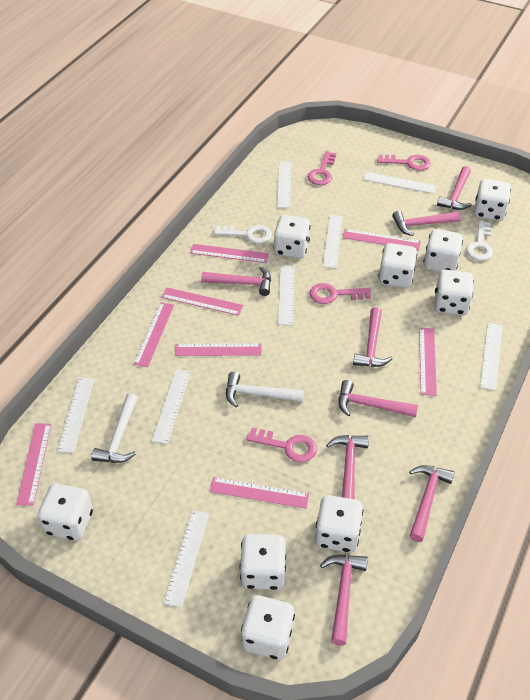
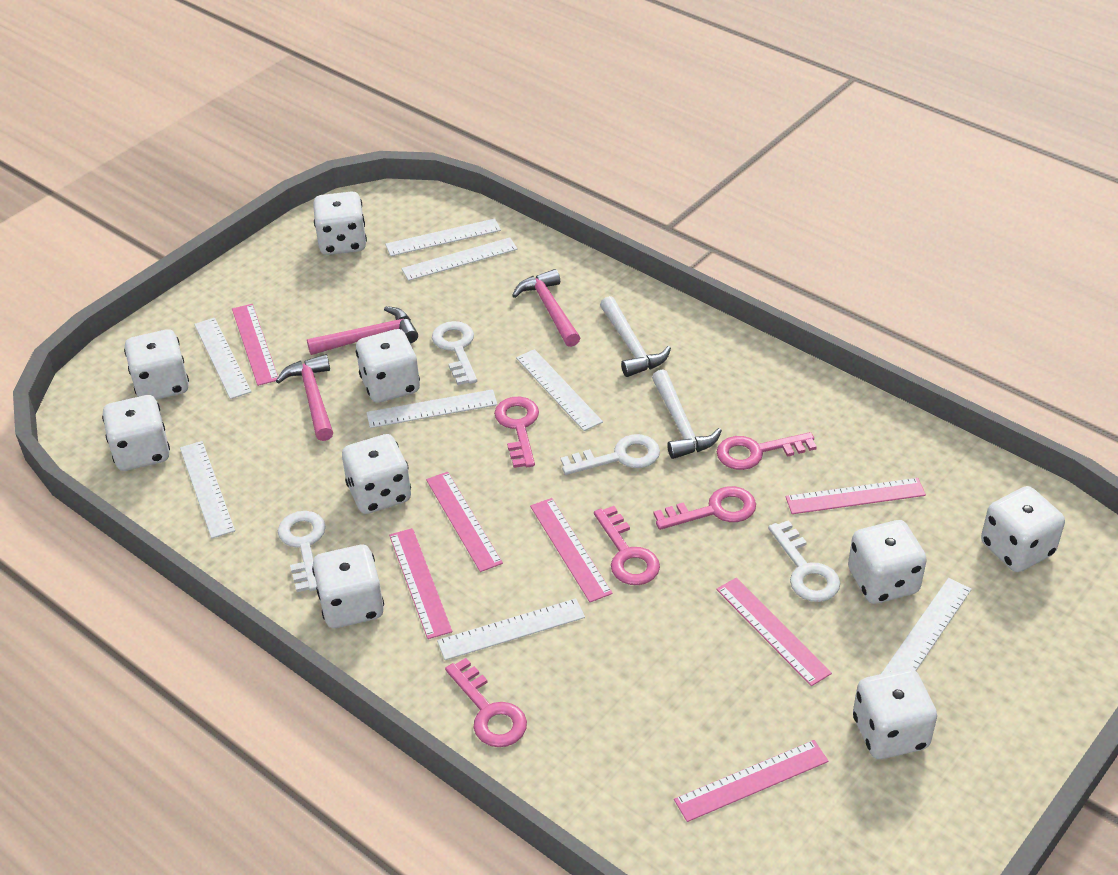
pink hammer: 8 -> 3
pink key: 4 -> 5
pink ruler: 8 -> 7
white key: 2 -> 4

